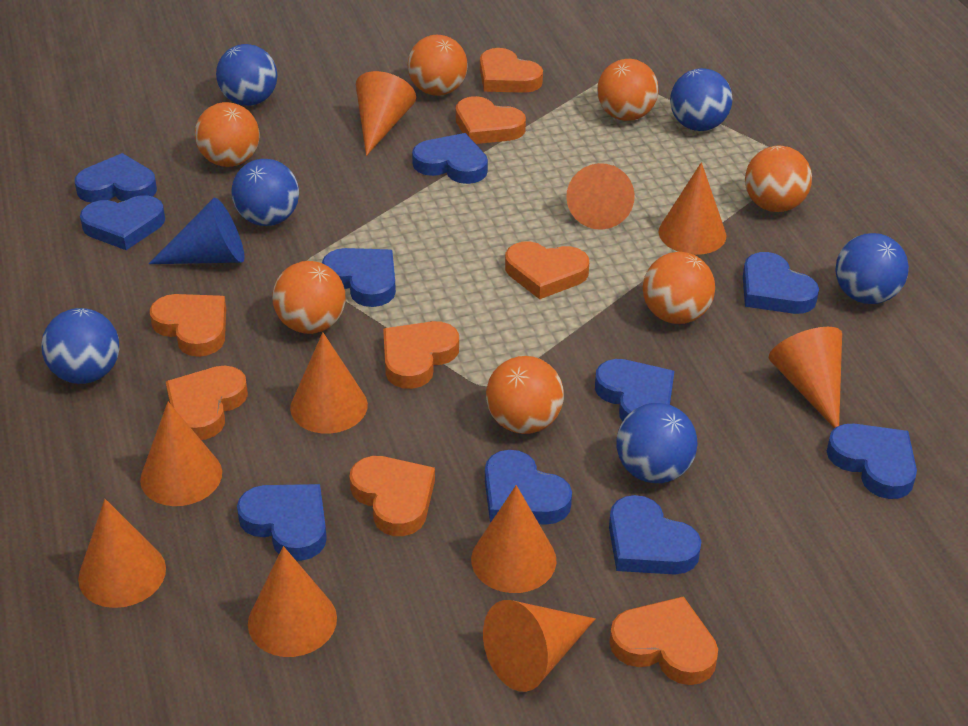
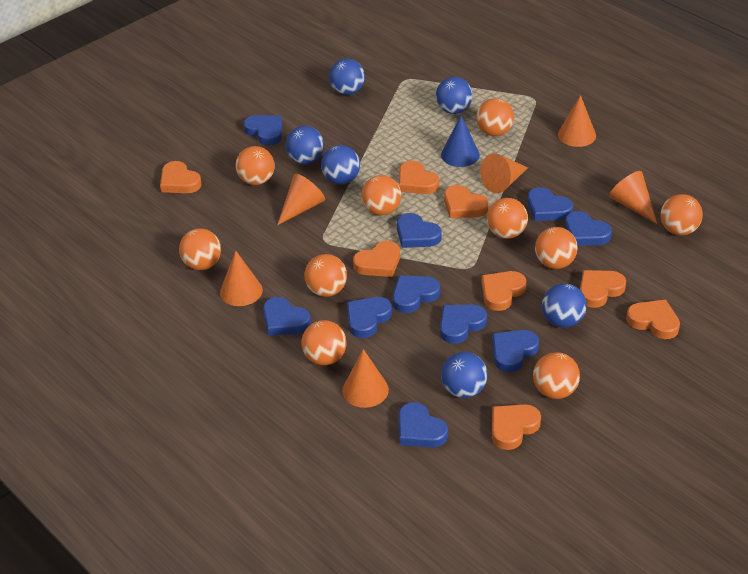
orange ball: 7 -> 10
orange cone: 10 -> 6

